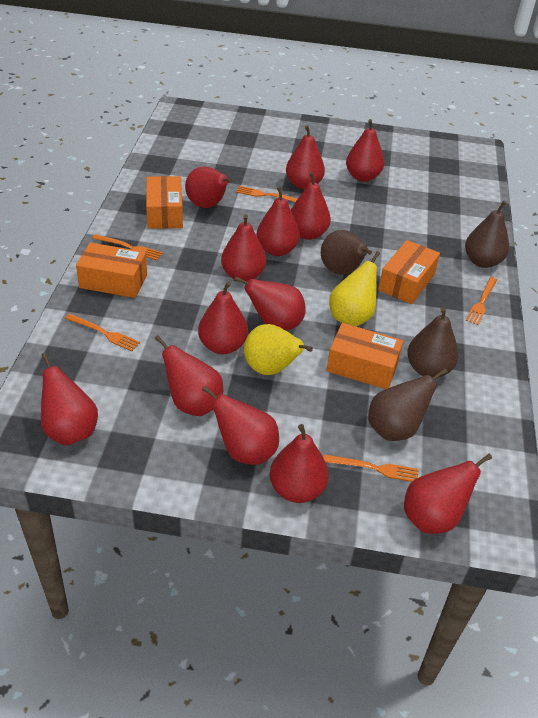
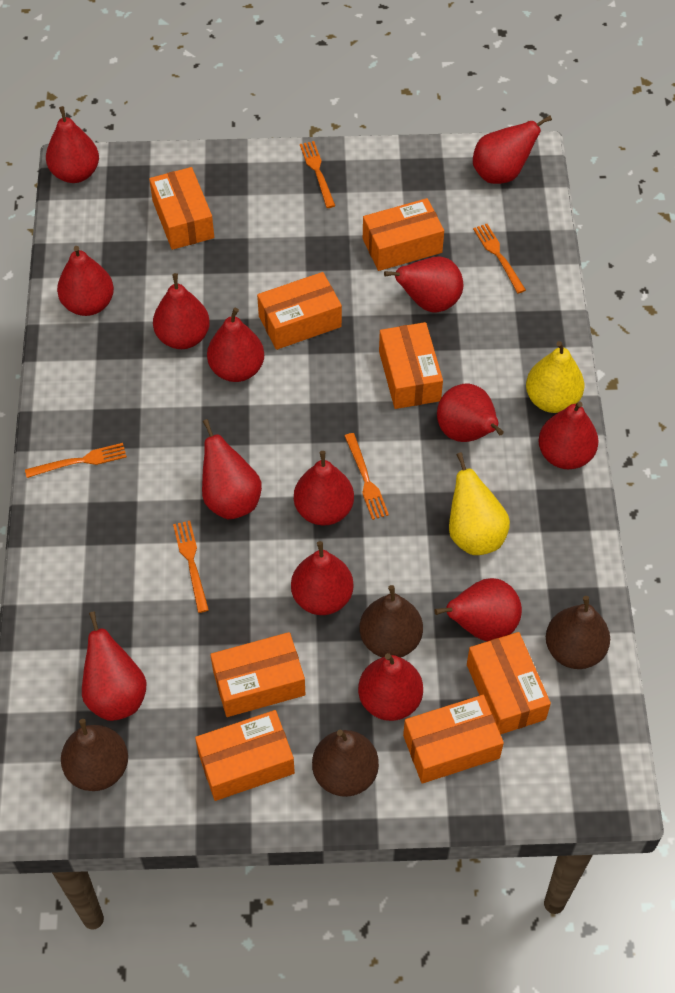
orange box: 4 -> 8
red pear: 13 -> 14

